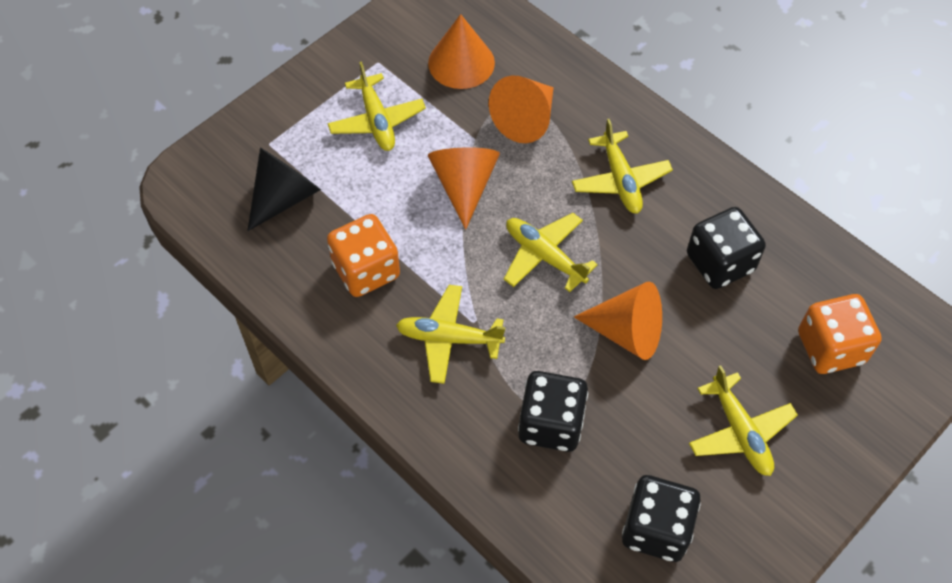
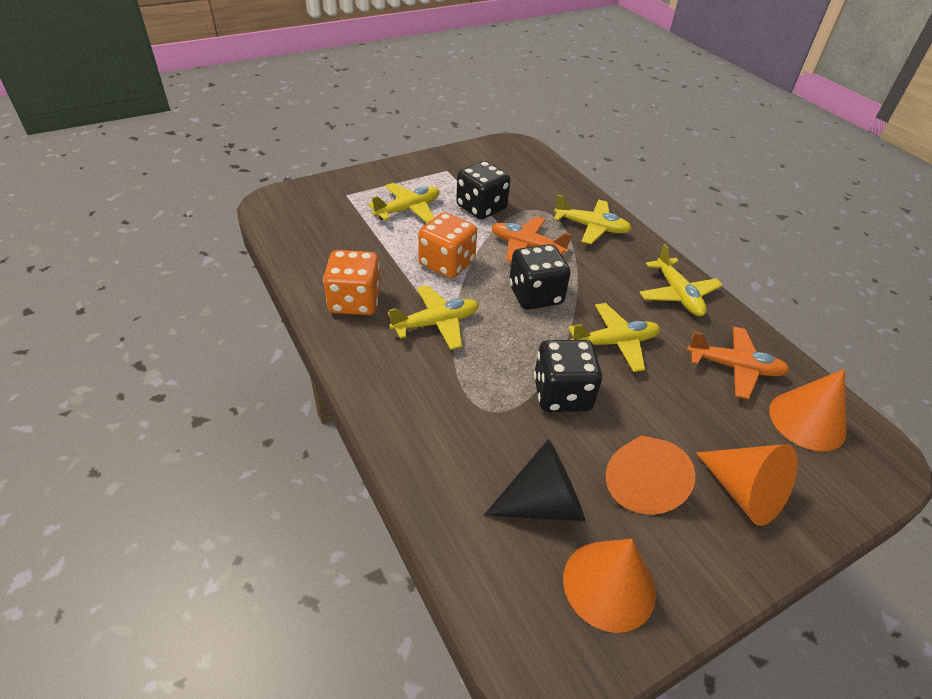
orange plane: 0 -> 2

